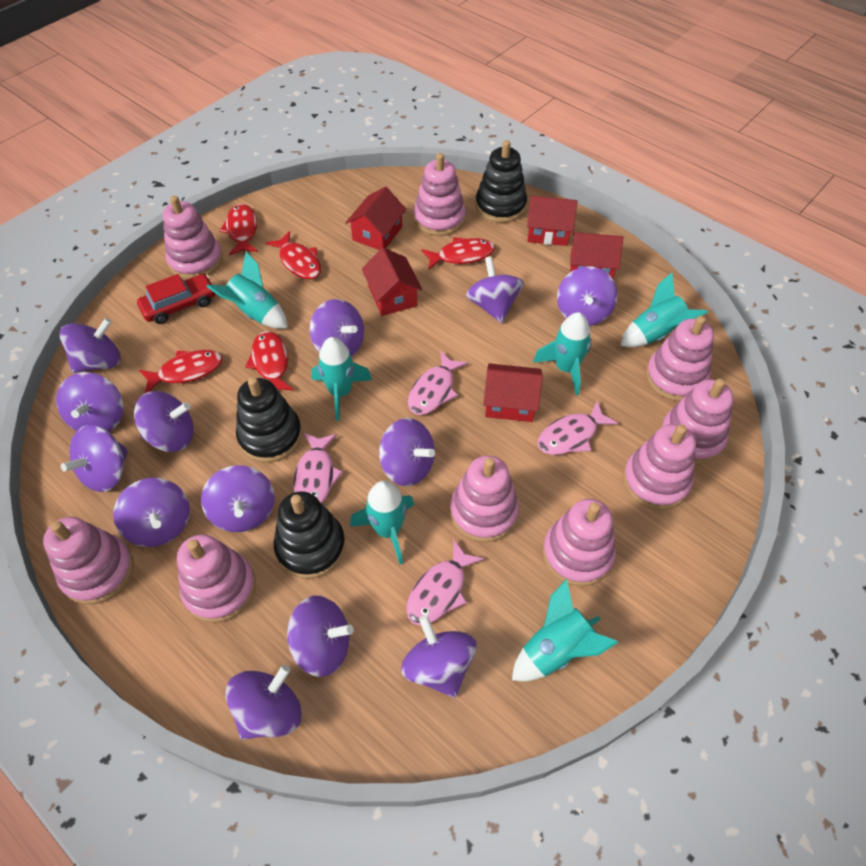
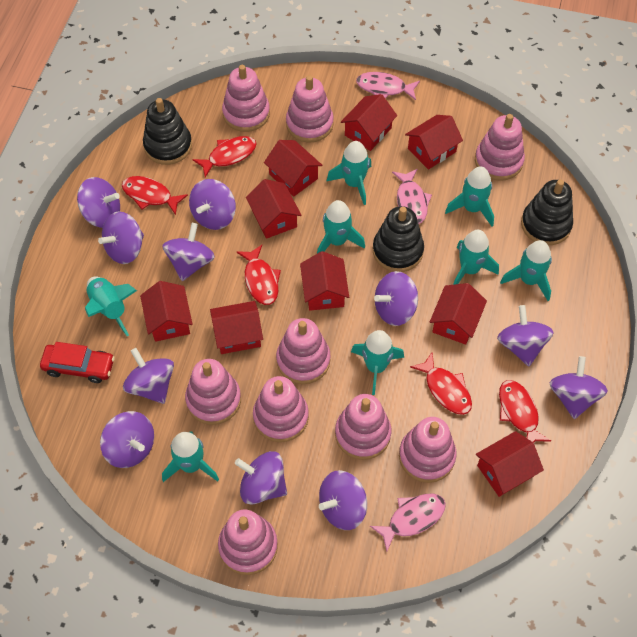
pink fish: 4 -> 3
purple spinning top: 13 -> 11
red house: 5 -> 9
turquoise rocket: 6 -> 8

